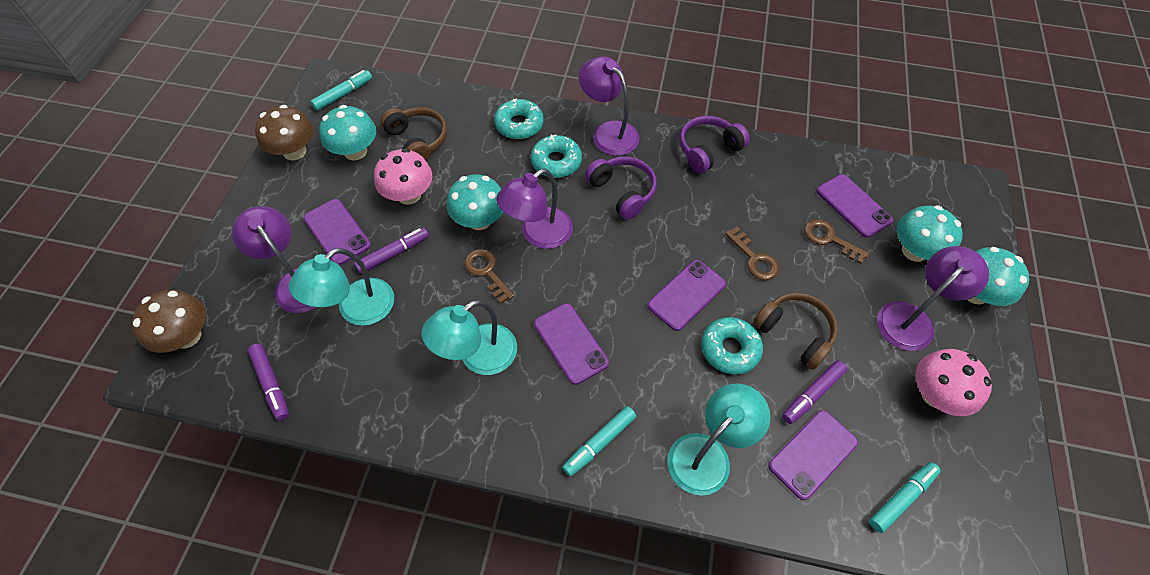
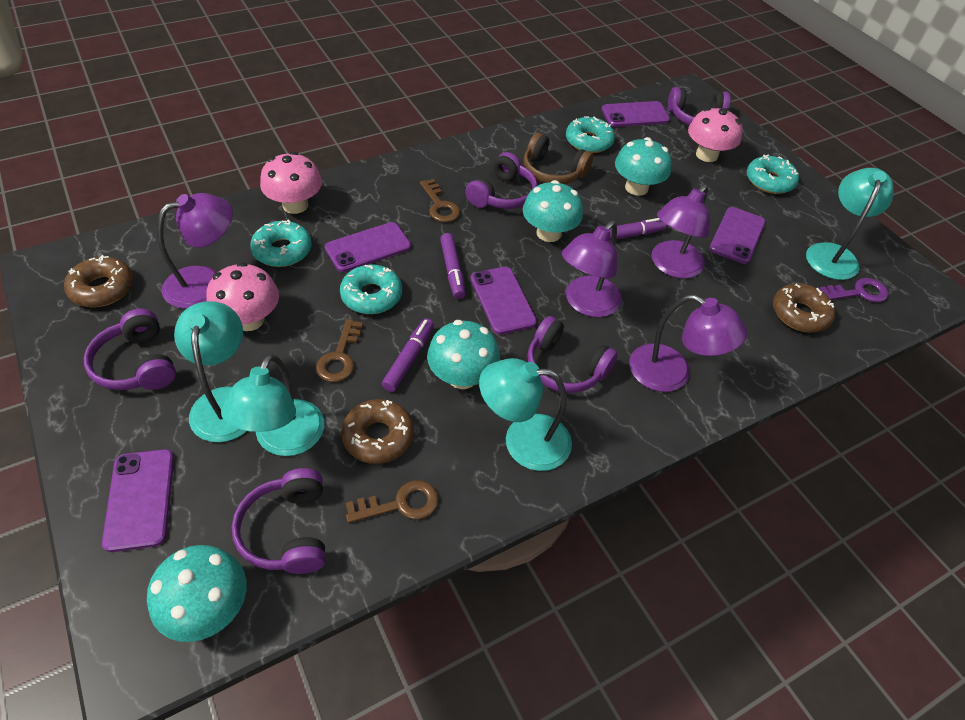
brown donut: 0 -> 3
brown headphones: 2 -> 1
brown mushroom: 2 -> 0
pink mushroom: 2 -> 3
purple headphones: 2 -> 5
purple key: 0 -> 1
turquoise donut: 3 -> 4
turquoise lamp: 3 -> 4
turquoise marker: 3 -> 0

